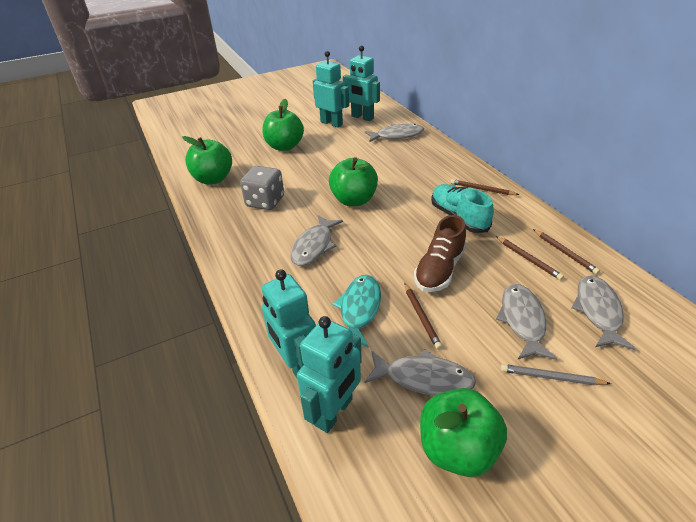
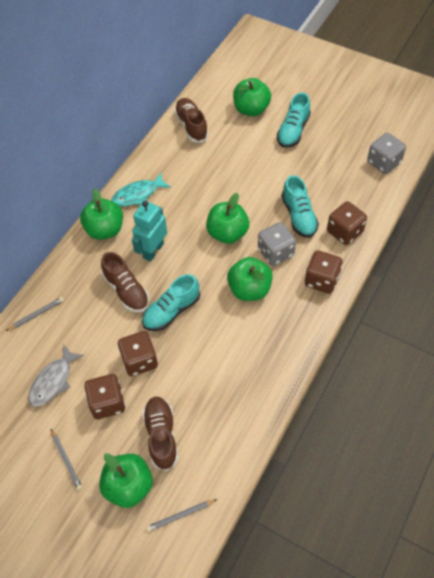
brown dice: 0 -> 4
brown pencil: 4 -> 0
brown shoe: 1 -> 3
green apple: 4 -> 5
grey dice: 1 -> 2
grey fish: 5 -> 1
grey pencil: 1 -> 3
turquoise robot: 4 -> 1
turquoise shoe: 1 -> 3

